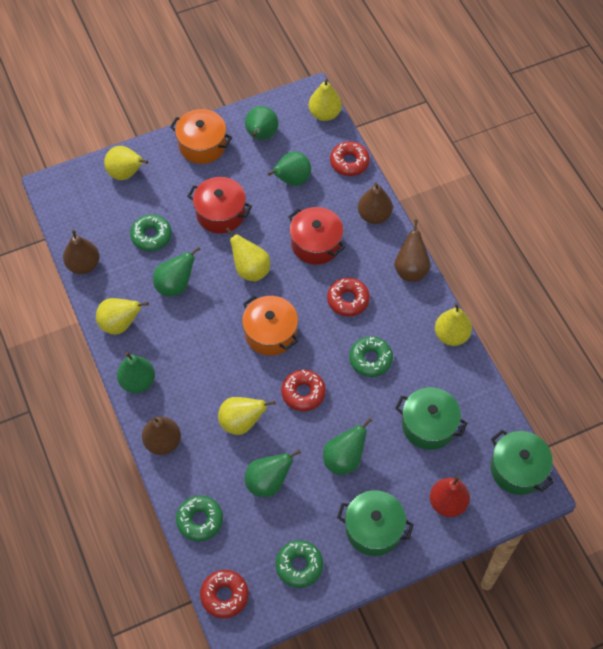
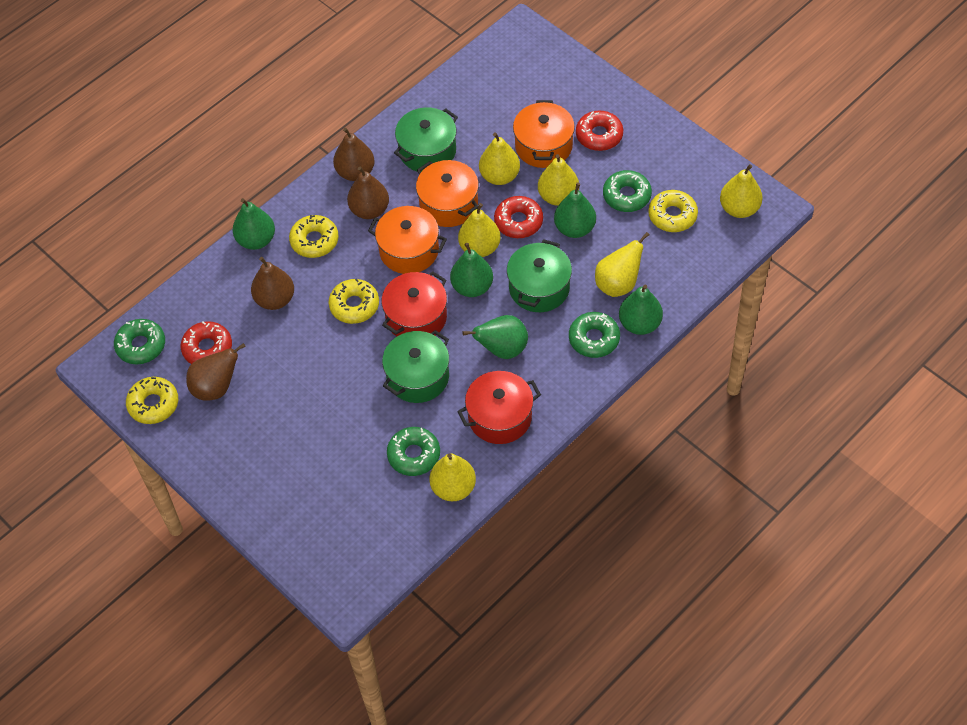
green pear: 6 -> 5
orange pot: 2 -> 3
red donut: 4 -> 3
red pear: 1 -> 0
yellow donut: 0 -> 4

